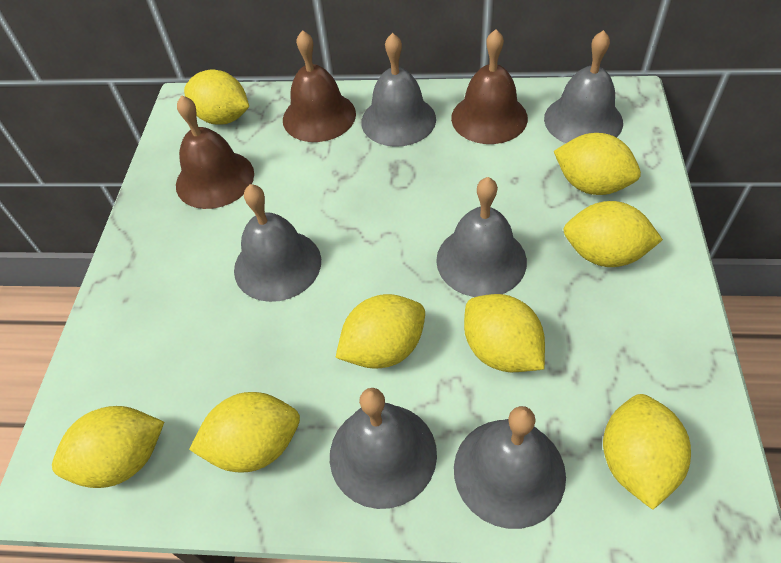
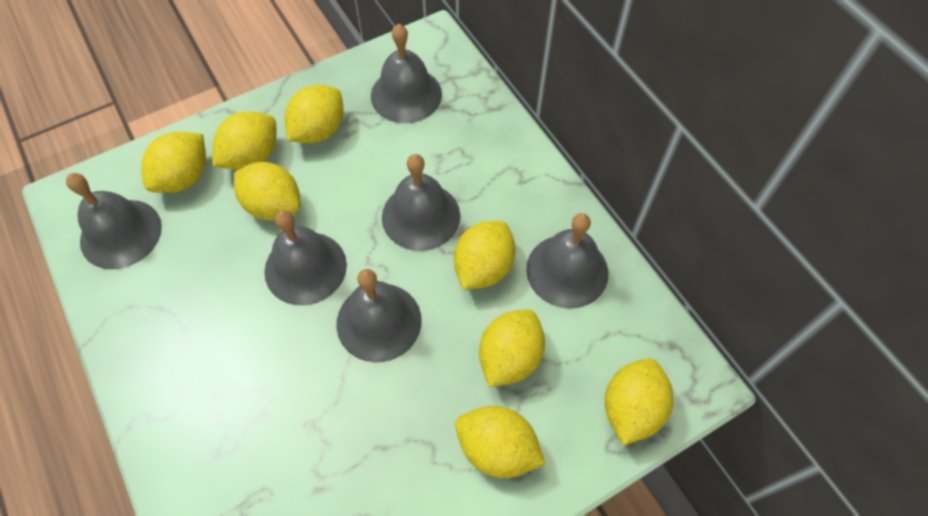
brown bell: 3 -> 0

